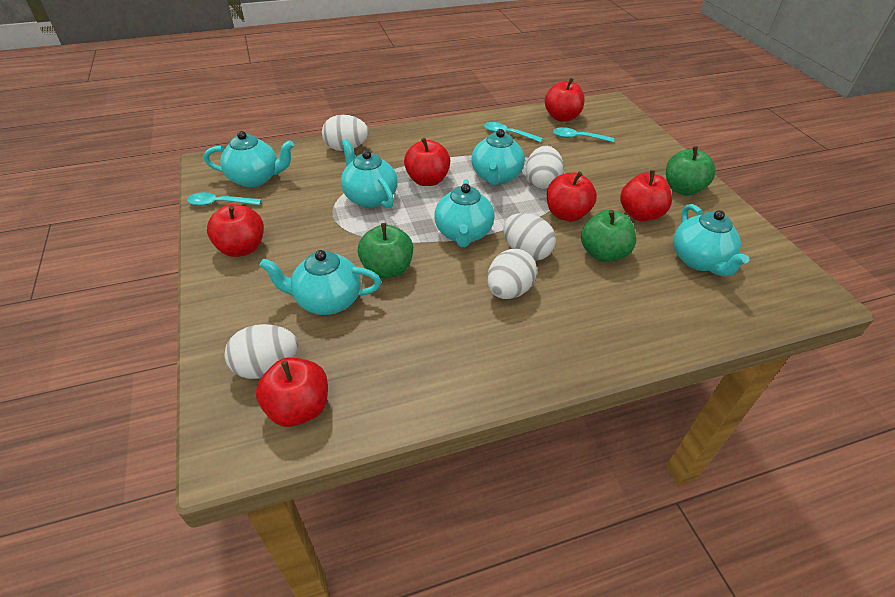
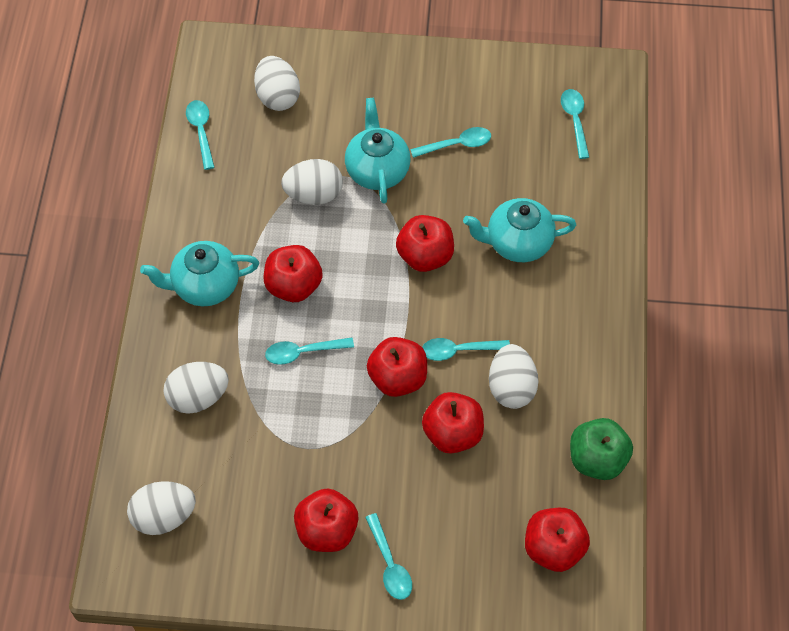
green apple: 3 -> 1
turquoise spoon: 3 -> 6
turquoise teapot: 6 -> 3

